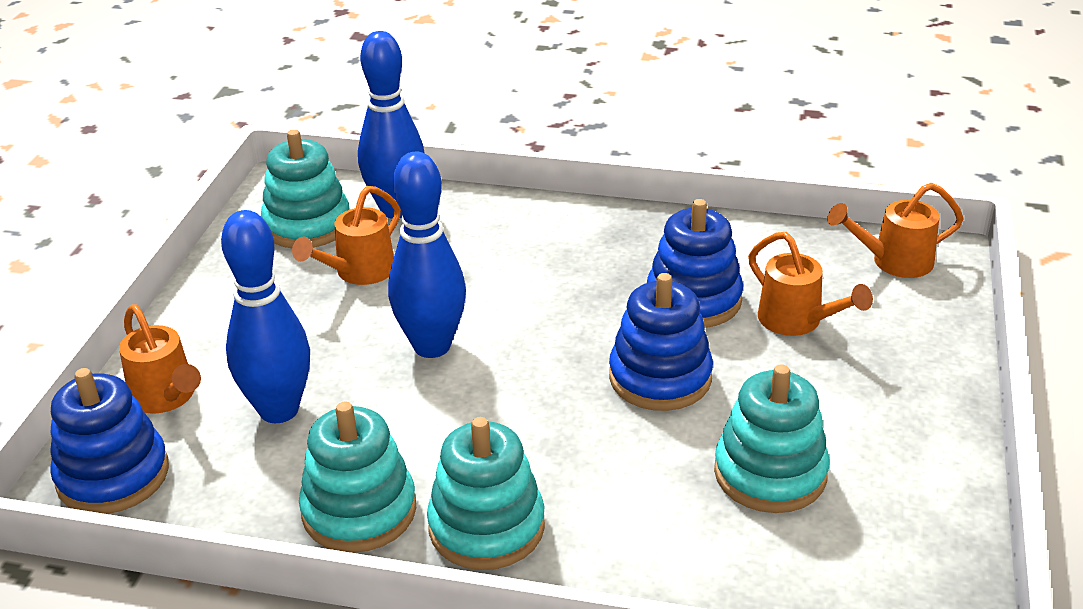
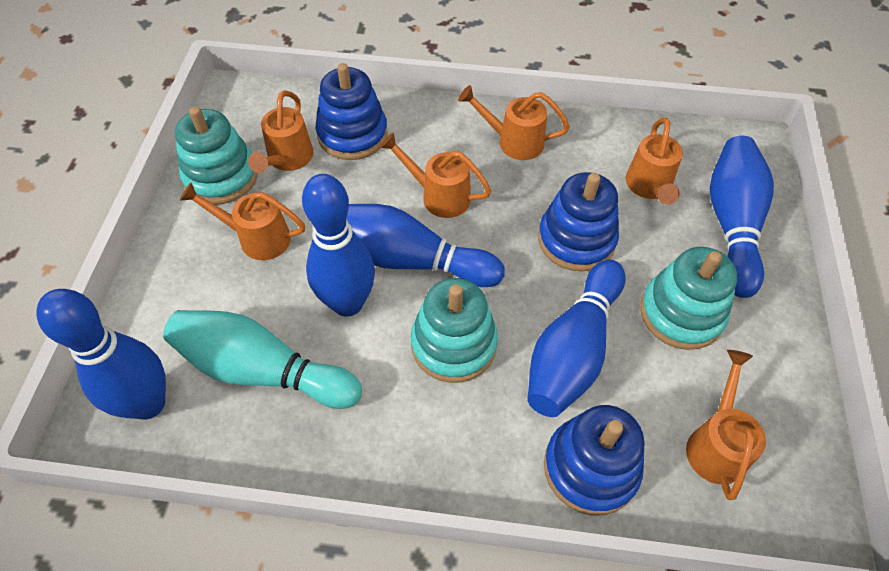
blue bowling pin: 3 -> 5
orange watering can: 4 -> 6
turquoise bowling pin: 0 -> 1
turquoise stacking toy: 4 -> 3

